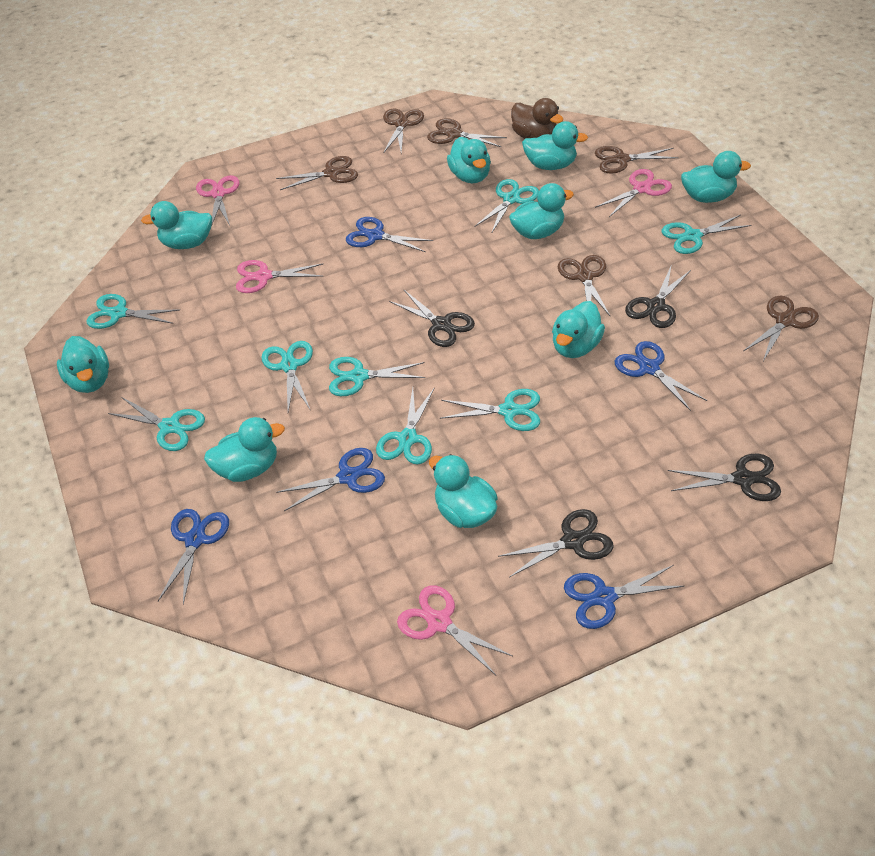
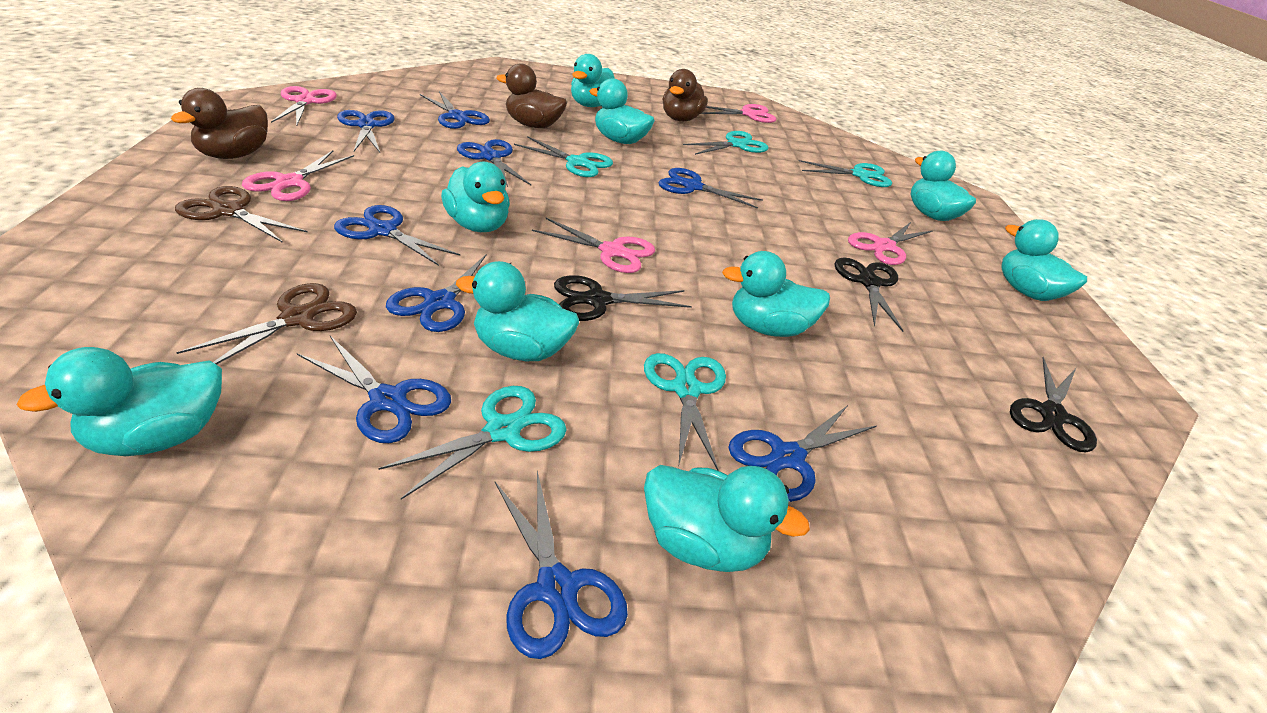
black scissors: 4 -> 3
blue scissors: 5 -> 9
brown duck: 1 -> 3
brown scissors: 6 -> 2
pink scissors: 4 -> 5
turquoise scissors: 8 -> 5

